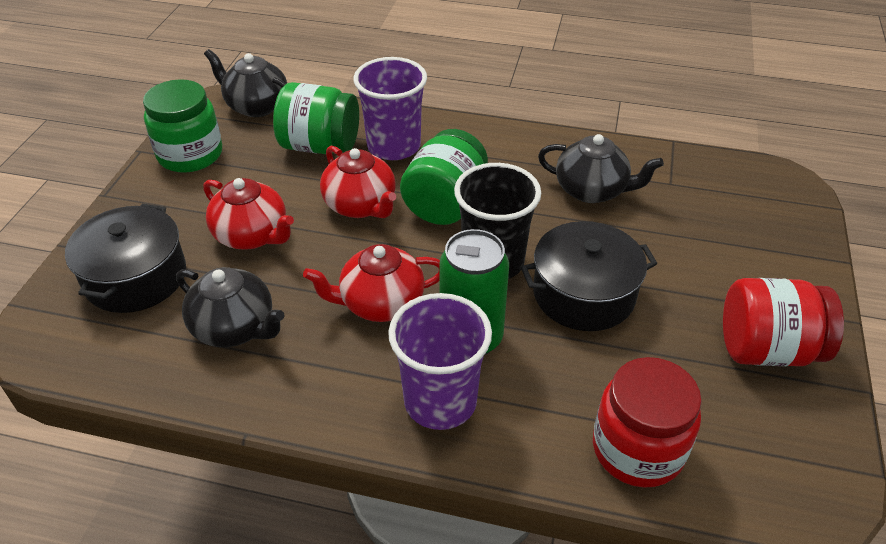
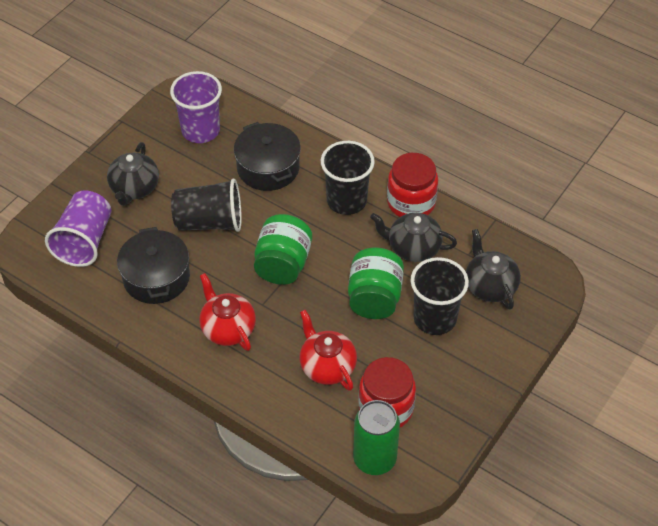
black cup: 1 -> 3
green jar: 3 -> 2
red teapot: 3 -> 2

